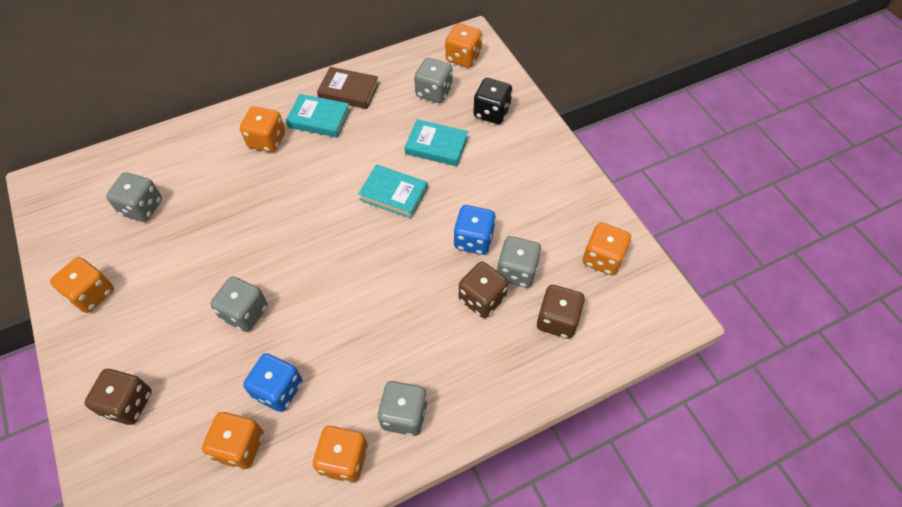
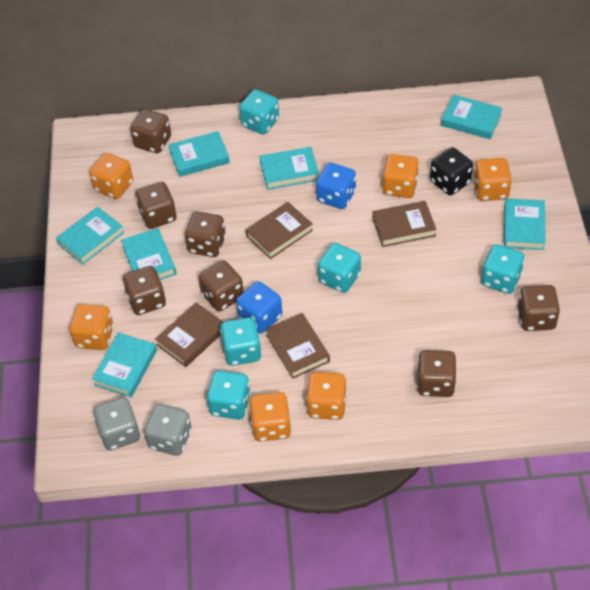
brown book: 1 -> 4
brown dice: 3 -> 7
grey dice: 5 -> 2
turquoise book: 3 -> 7
turquoise dice: 0 -> 5

